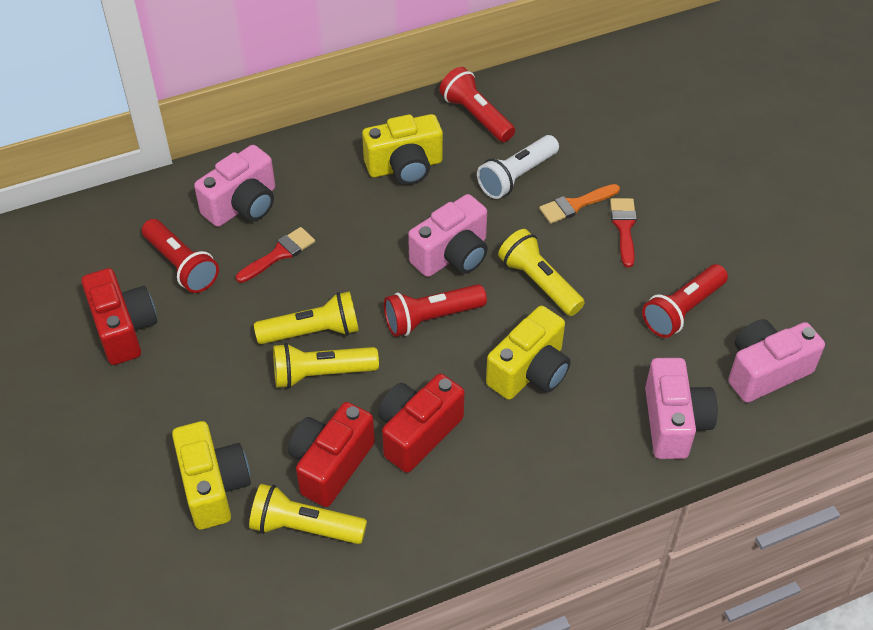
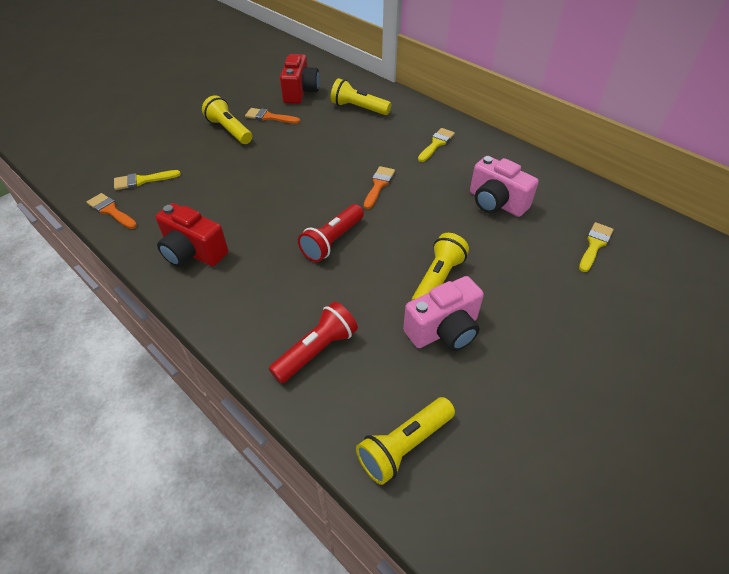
orange brush: 1 -> 3
pink camera: 4 -> 2
red brush: 2 -> 0
red camera: 3 -> 2
red flashlight: 4 -> 2
white flashlight: 1 -> 0
yellow brush: 0 -> 3
yellow camera: 3 -> 0

